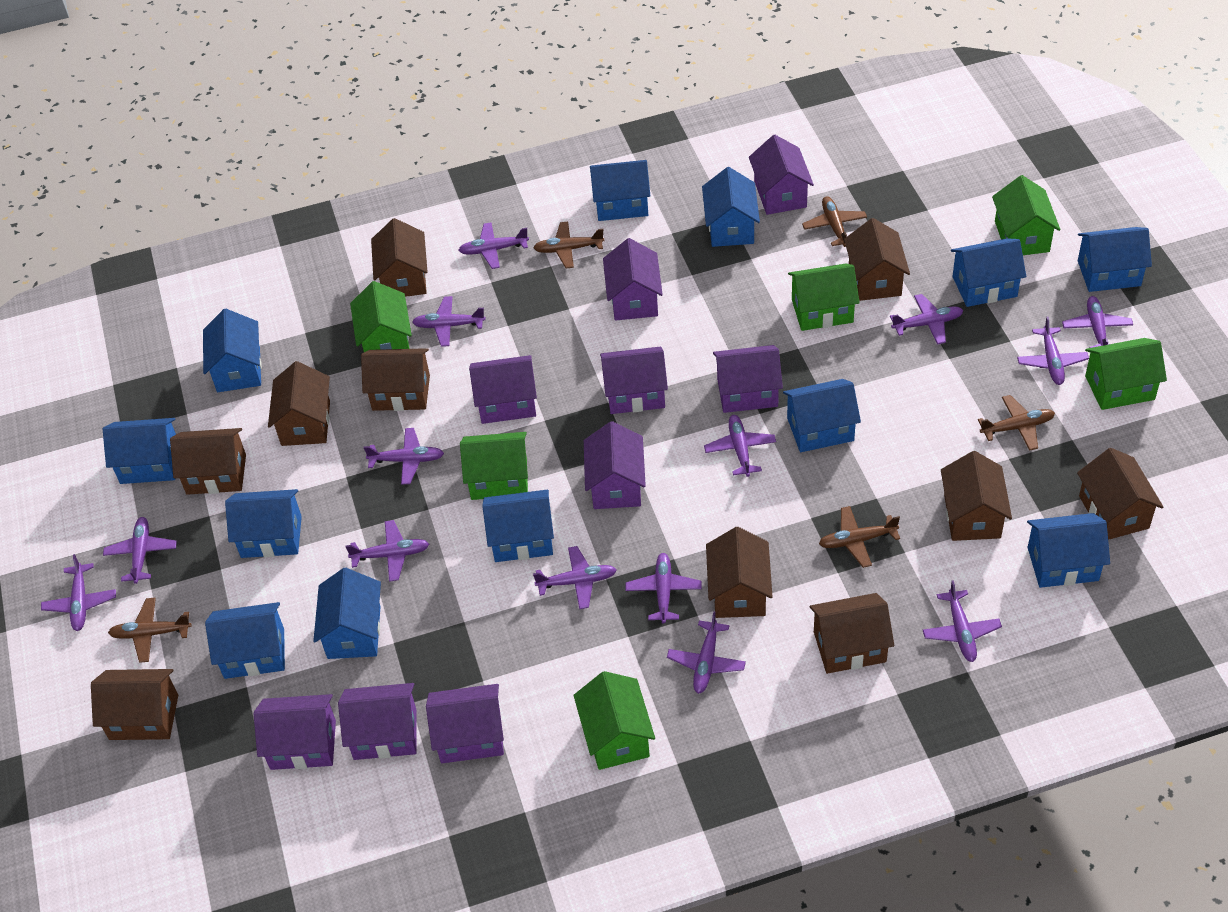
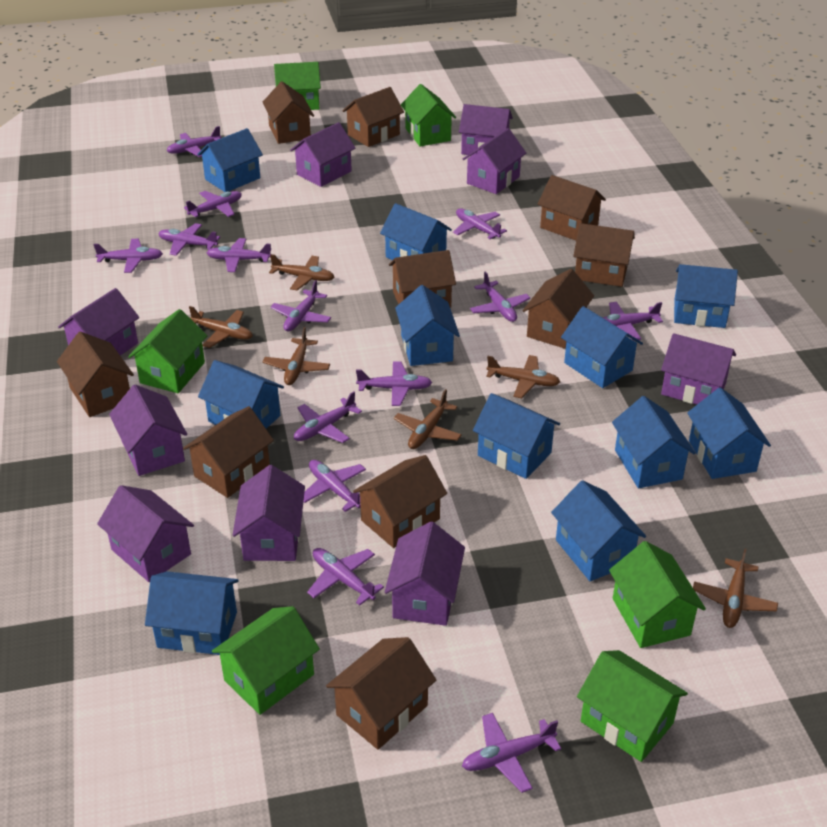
blue house: 12 -> 11
brown plane: 5 -> 6

